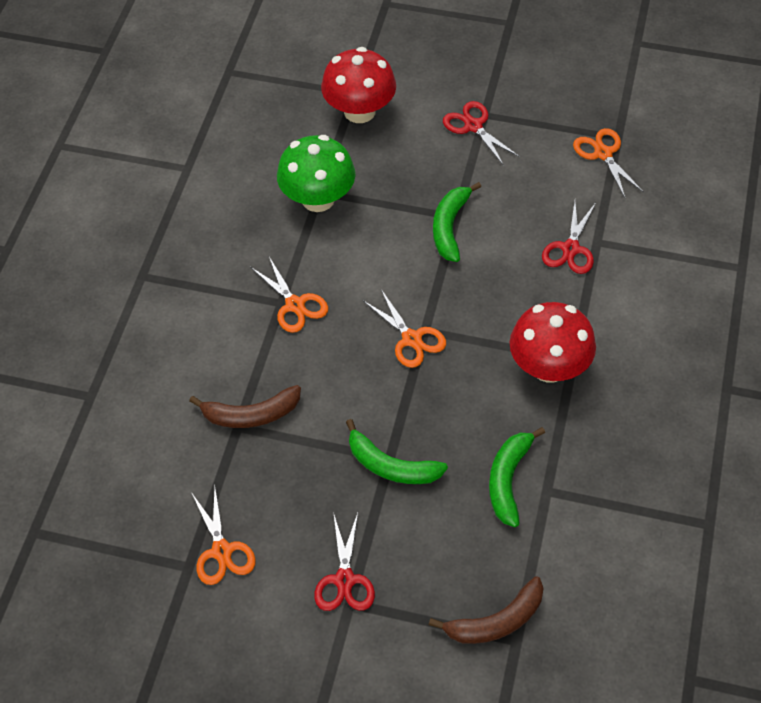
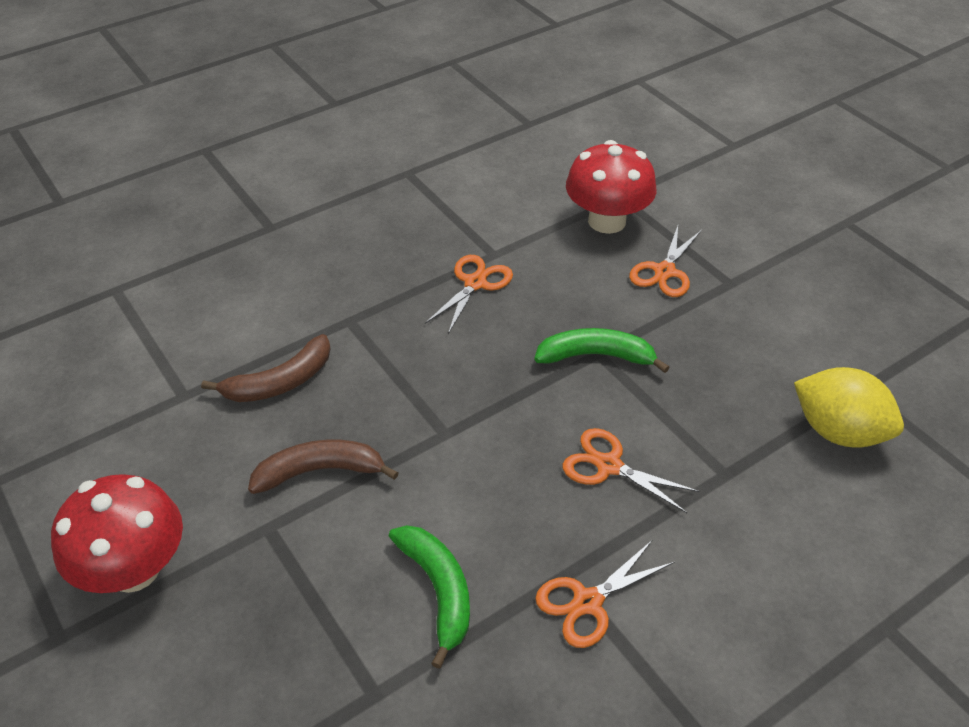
green banana: 3 -> 2
green mushroom: 1 -> 0
red scissors: 3 -> 0
yellow lemon: 0 -> 1

